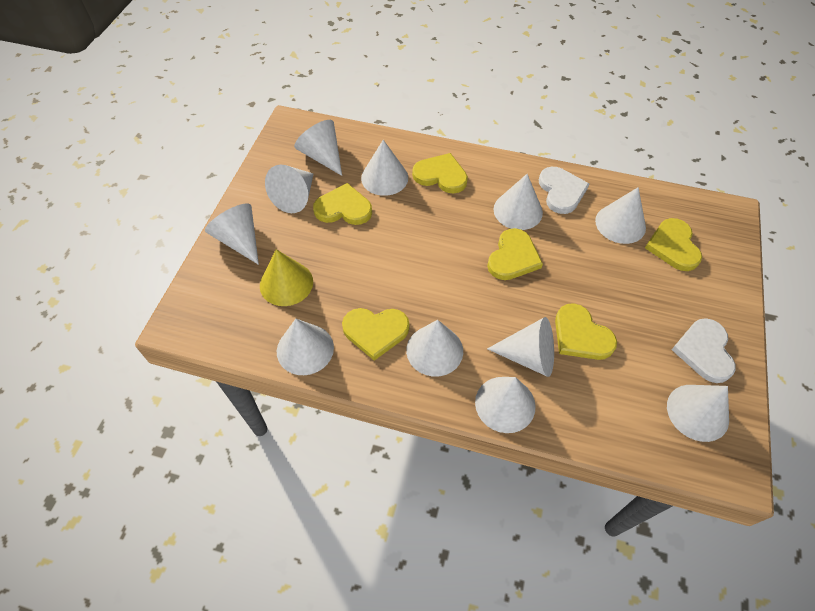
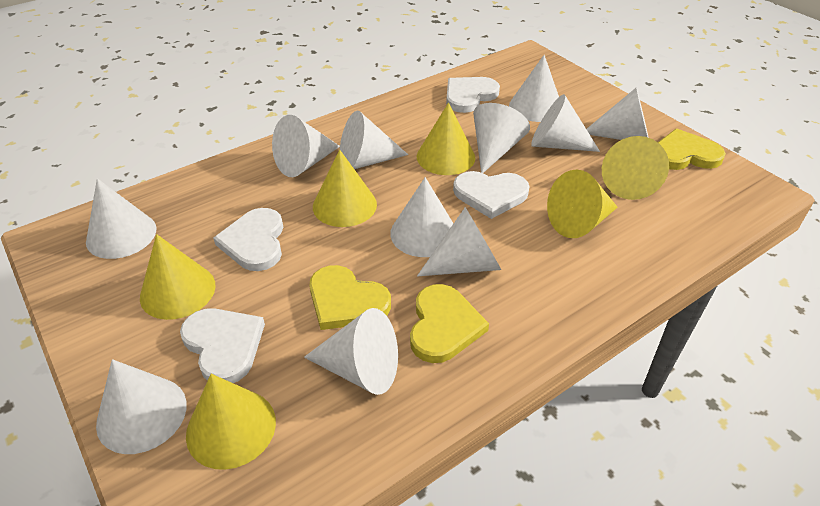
white heart: 2 -> 4
yellow cone: 1 -> 6
yellow heart: 6 -> 3

